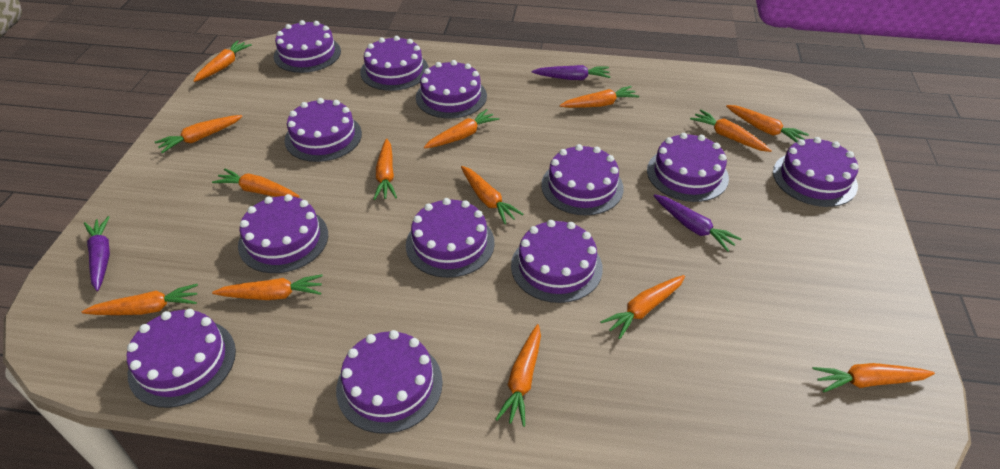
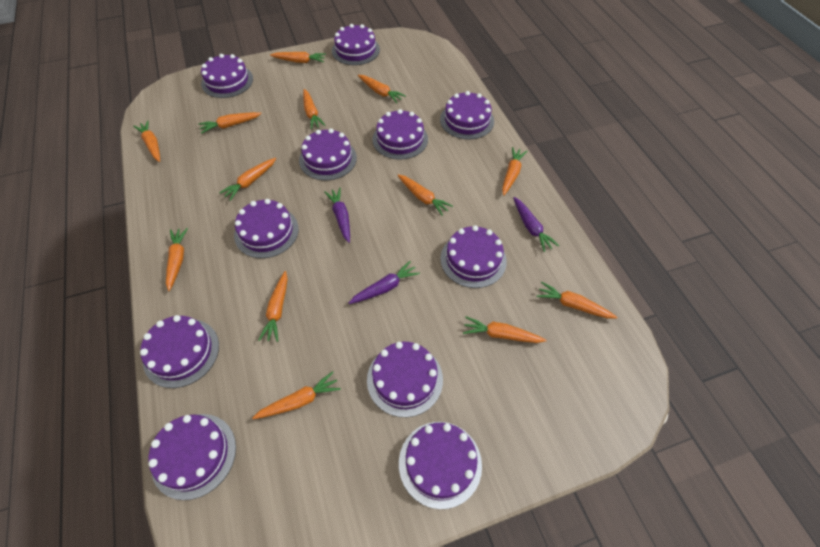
orange carrot: 14 -> 13
purple cake: 12 -> 11

